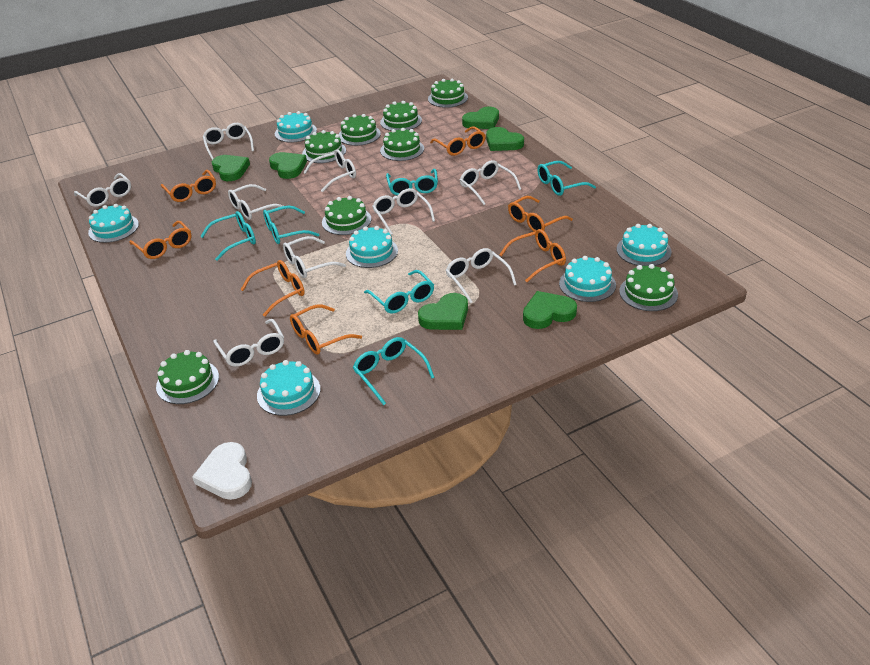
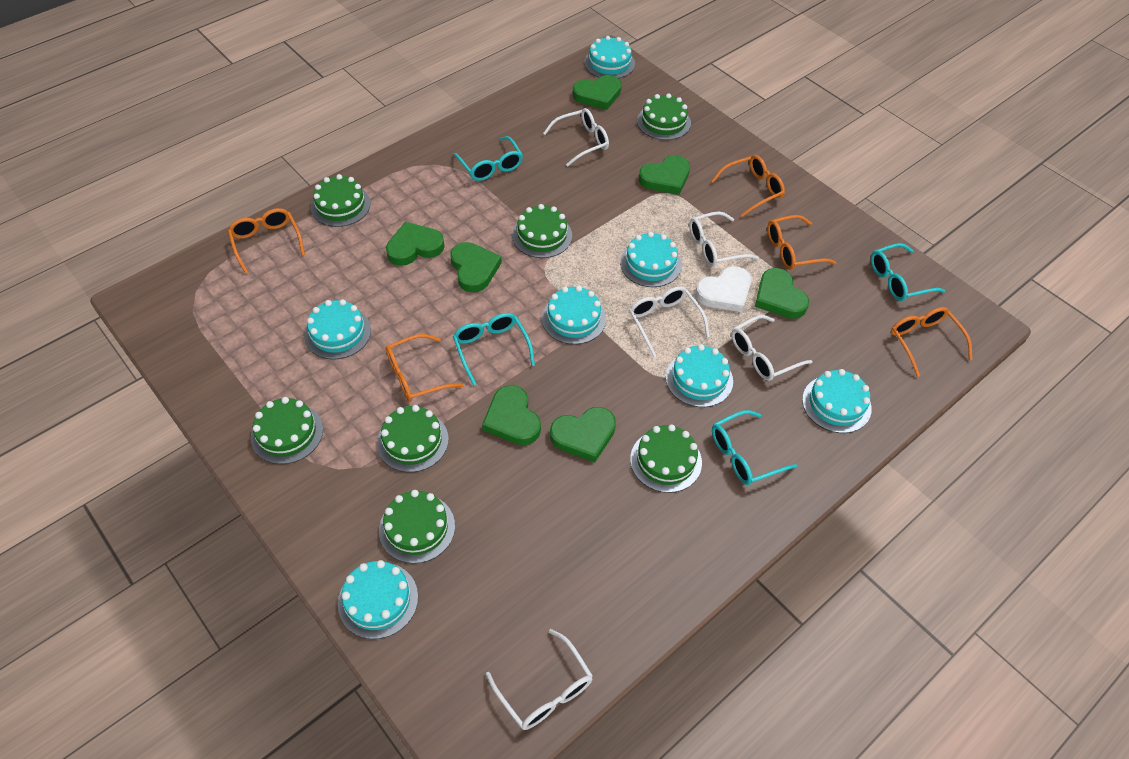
green cake: 8 -> 7
green heart: 6 -> 7
orange glasses: 7 -> 5
turquoise cake: 6 -> 7
turquoise glasses: 6 -> 4
white glasses: 9 -> 5

